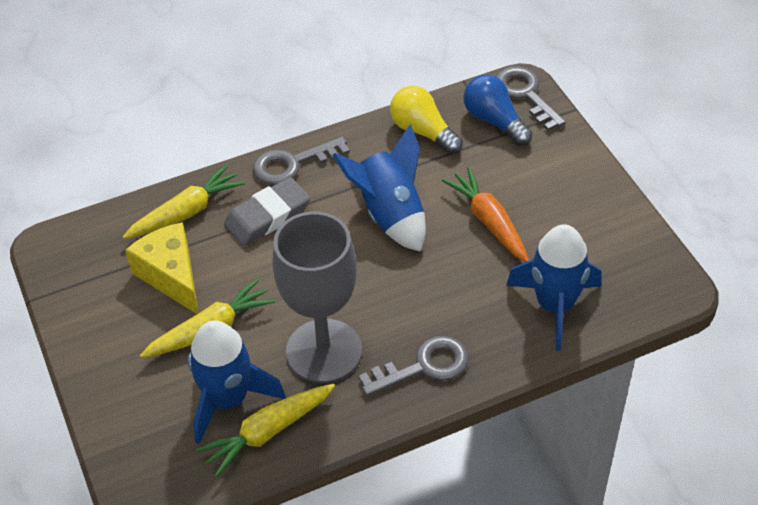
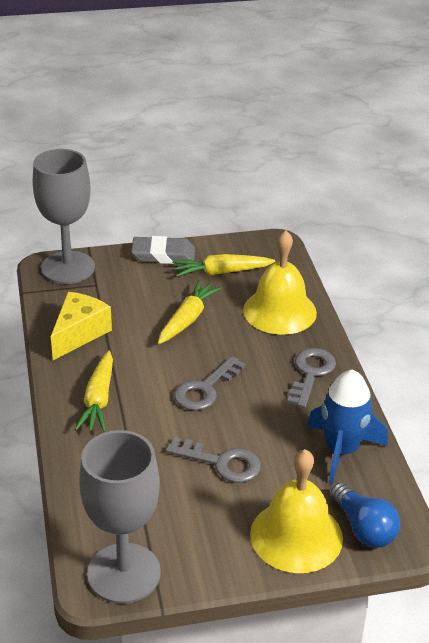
blue rocket: 3 -> 1
grey goblet: 1 -> 2
orange carrot: 1 -> 0
yellow bell: 0 -> 2
yellow light bulb: 1 -> 0

